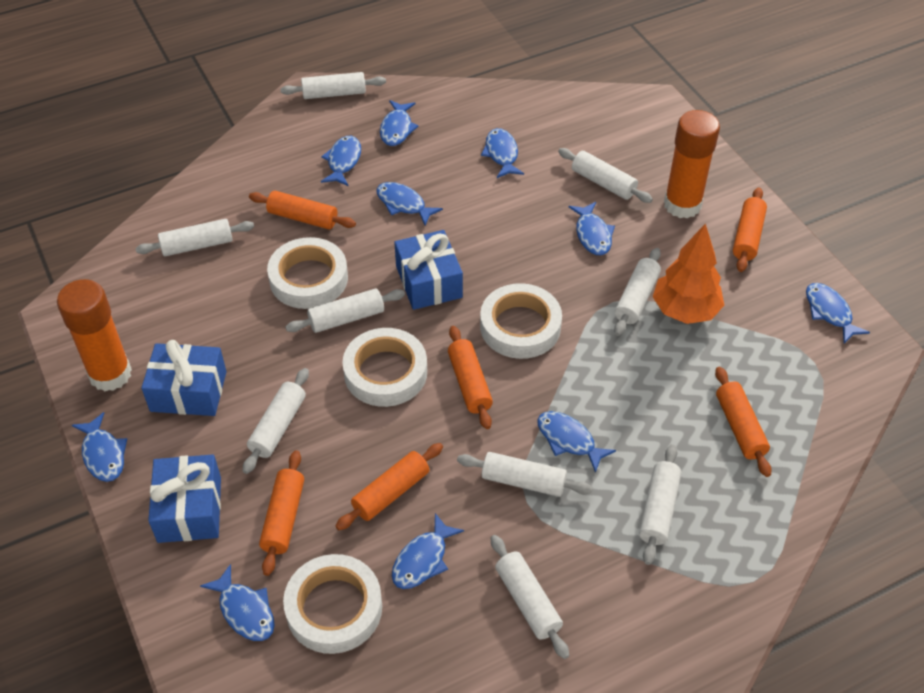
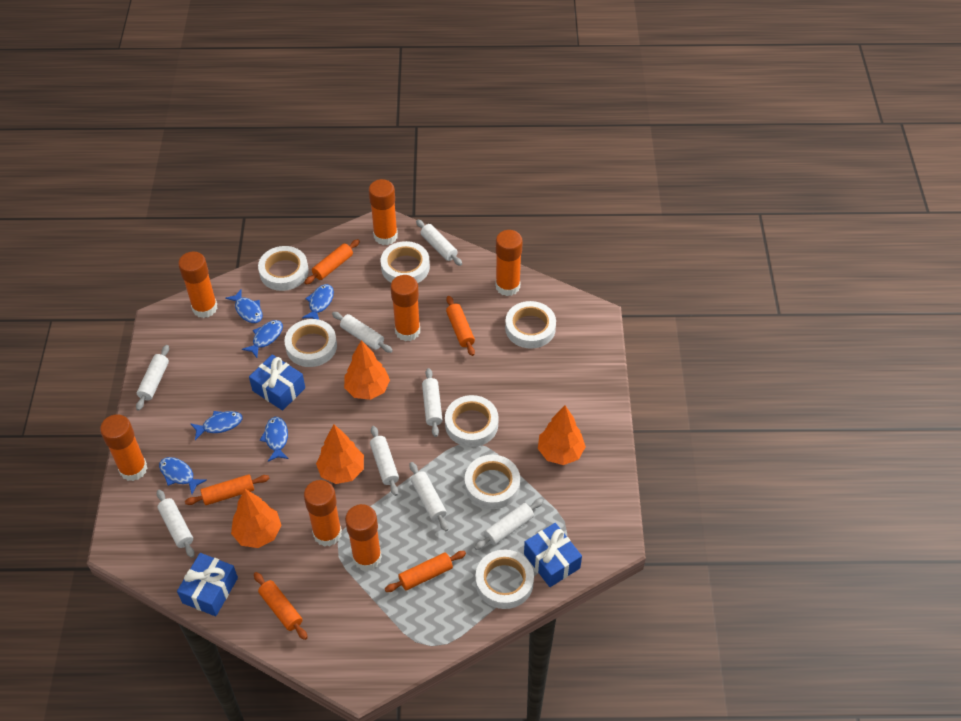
blue fish: 10 -> 6
orange glue stick: 2 -> 7
orange rolling pin: 6 -> 5
orange tree: 1 -> 4
white rolling pin: 9 -> 8
white tape: 4 -> 7

